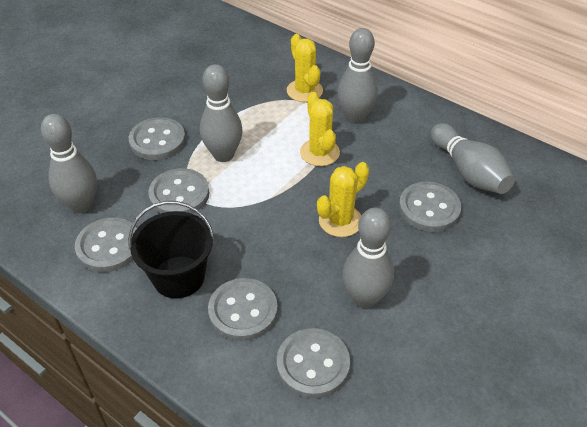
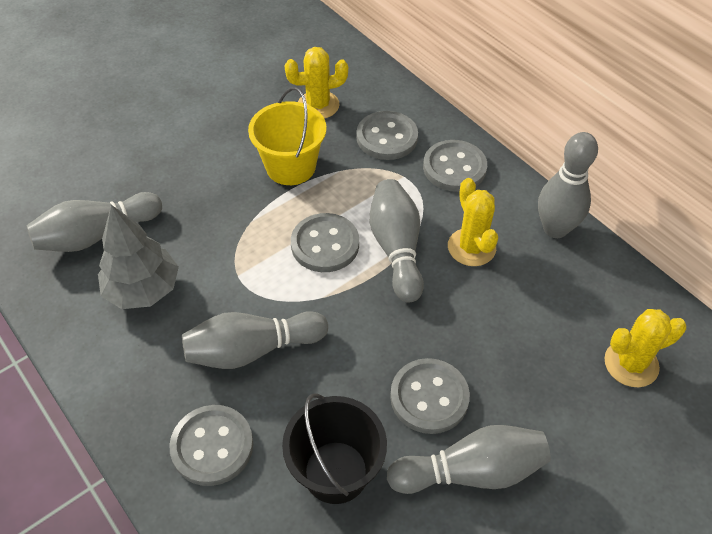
grey button: 6 -> 5
grey tree: 0 -> 1
yellow bucket: 0 -> 1

